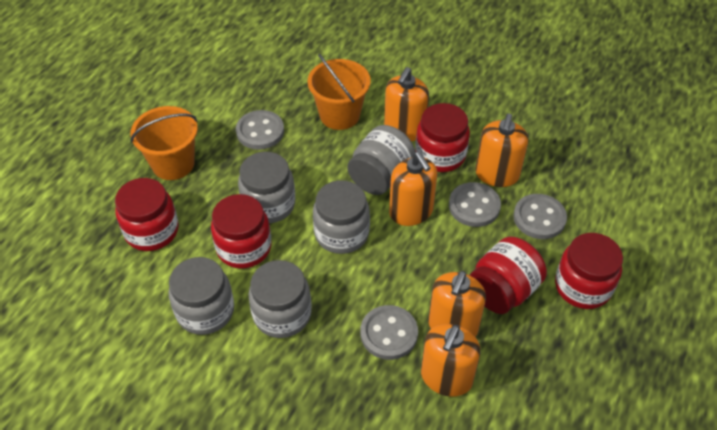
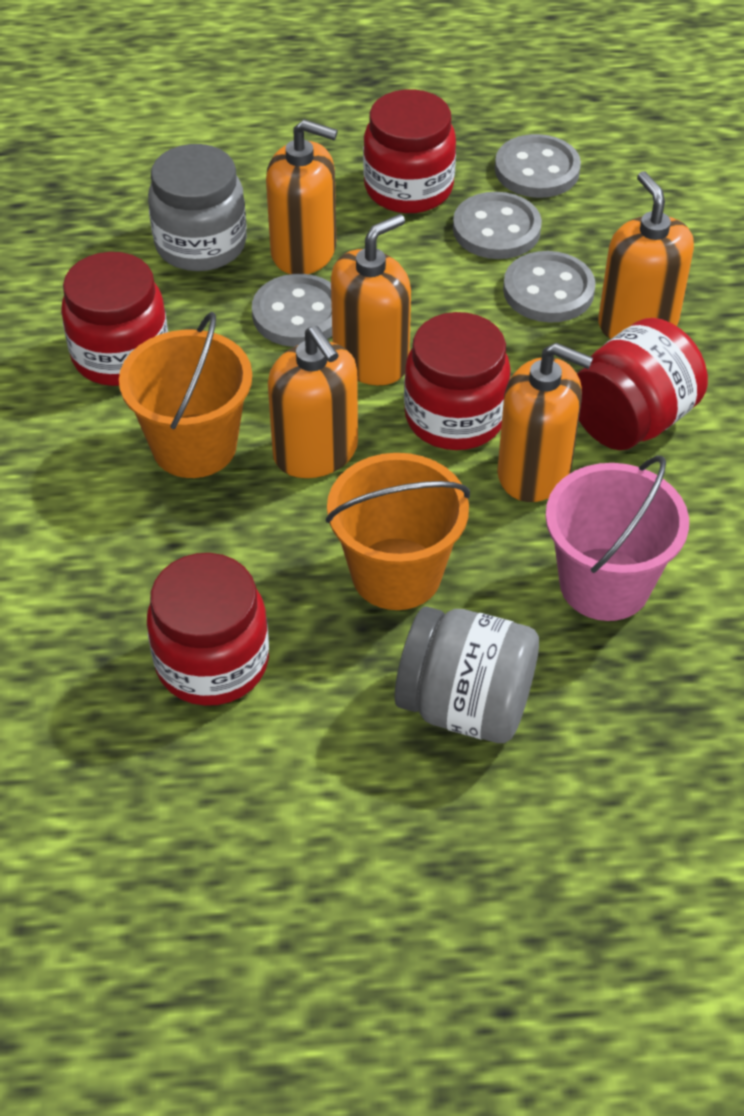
grey jar: 5 -> 2
pink bucket: 0 -> 1

